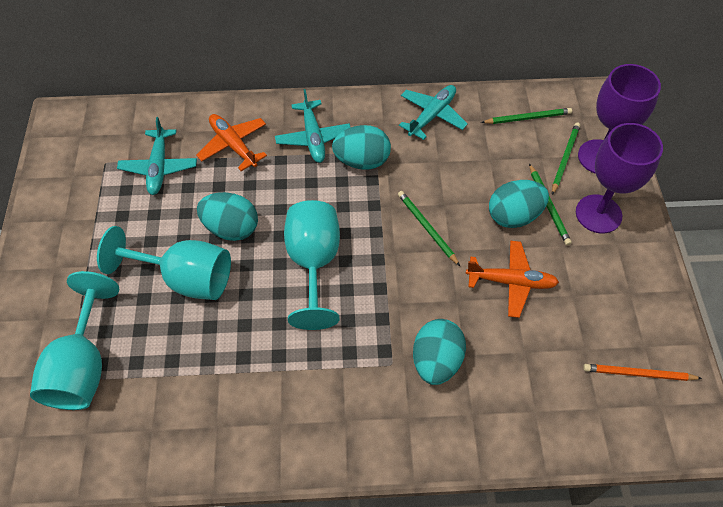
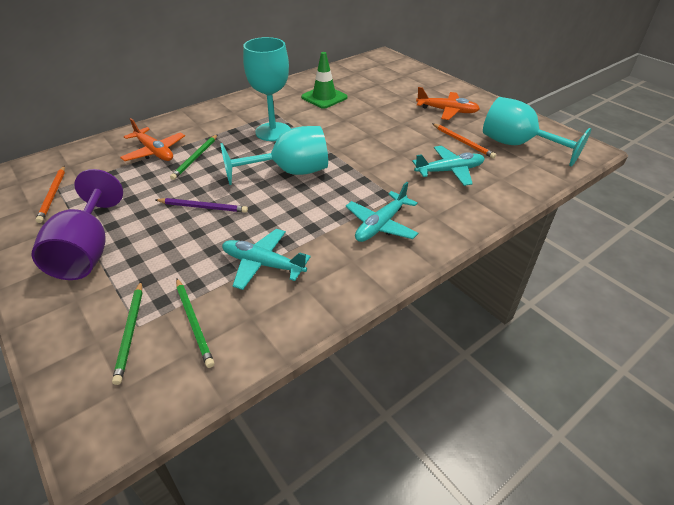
green pencil: 4 -> 3
green traffic cone: 0 -> 1
orange pencil: 1 -> 2
purple goblet: 2 -> 1
purple pencil: 0 -> 1
turquoise egg: 4 -> 0

